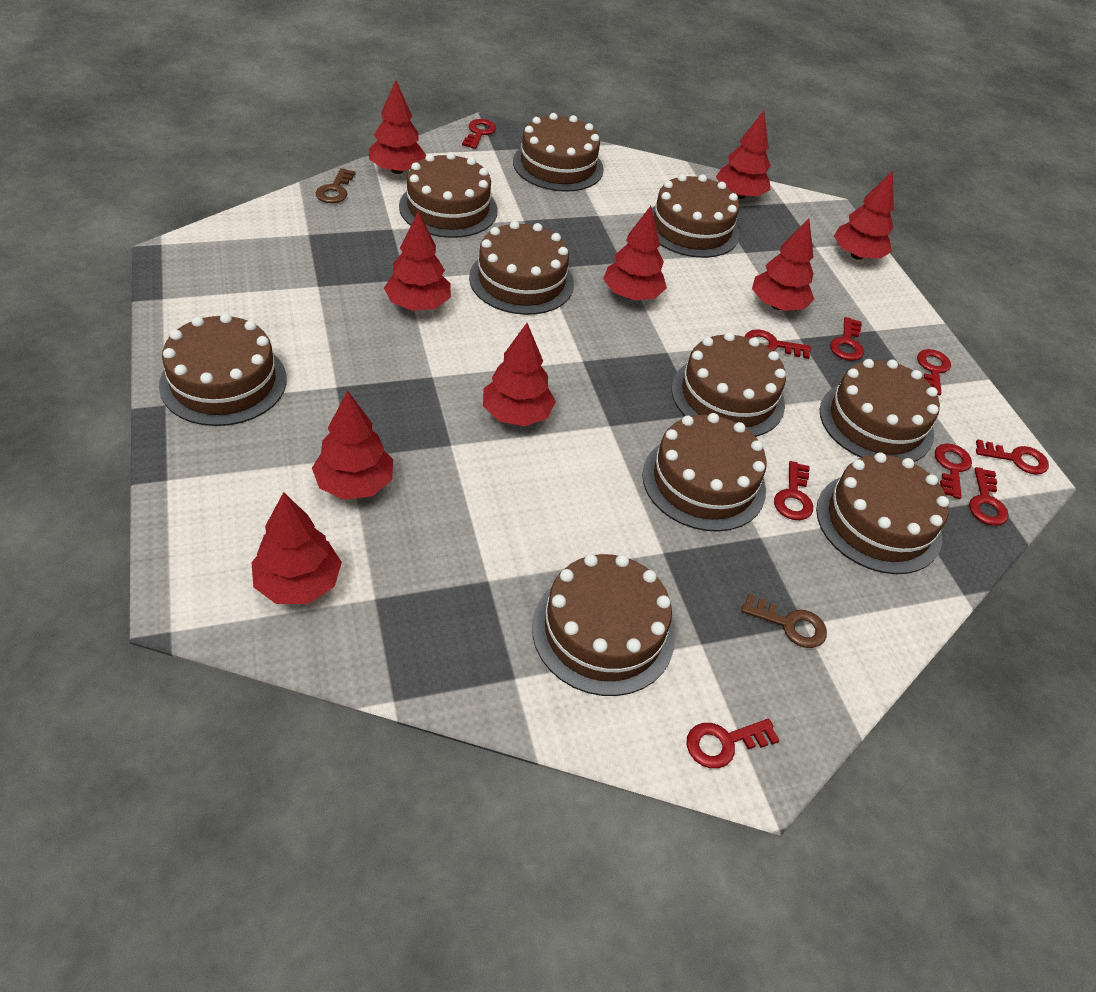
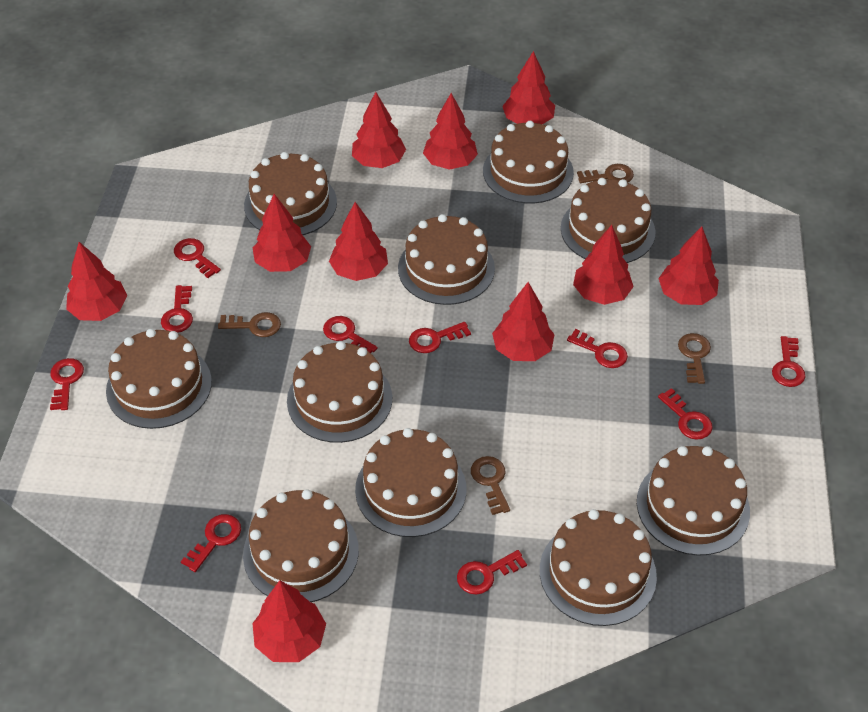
brown key: 2 -> 4
red key: 9 -> 10
red tree: 9 -> 10

